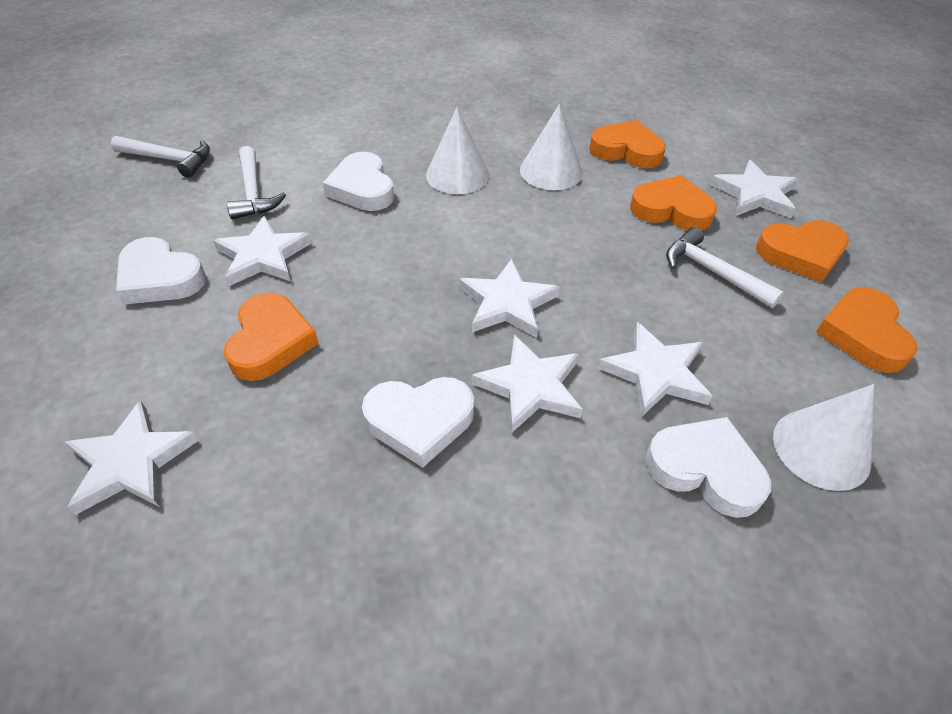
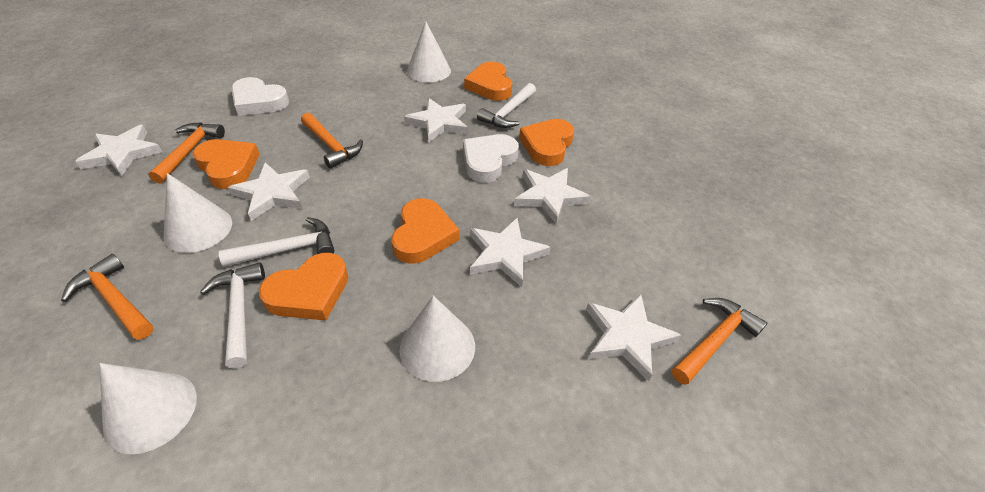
orange hammer: 0 -> 4
white cone: 3 -> 4
white heart: 4 -> 2

